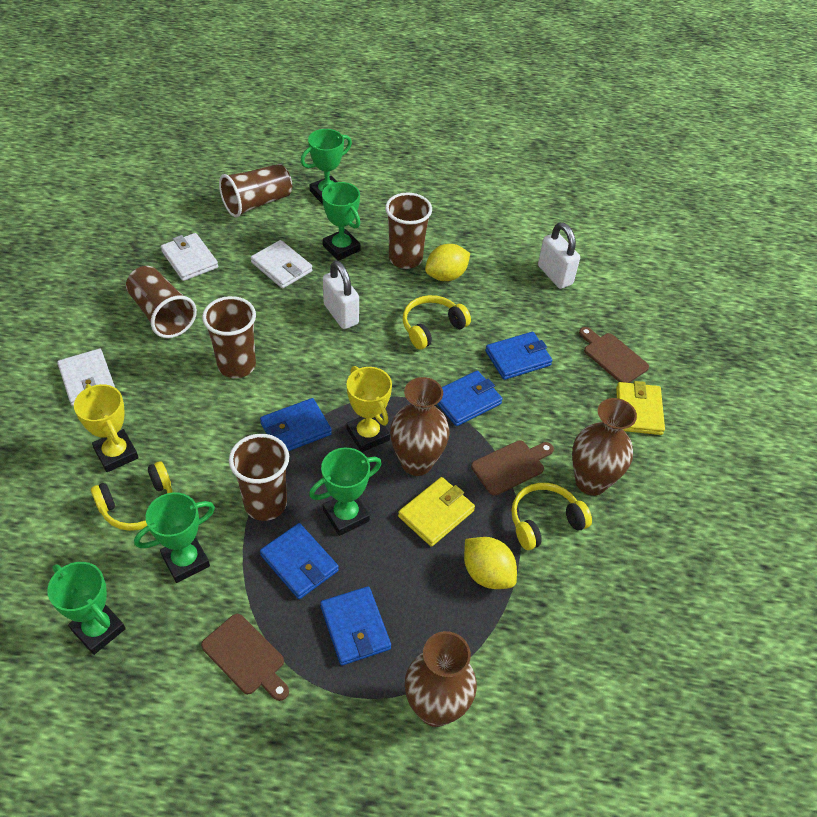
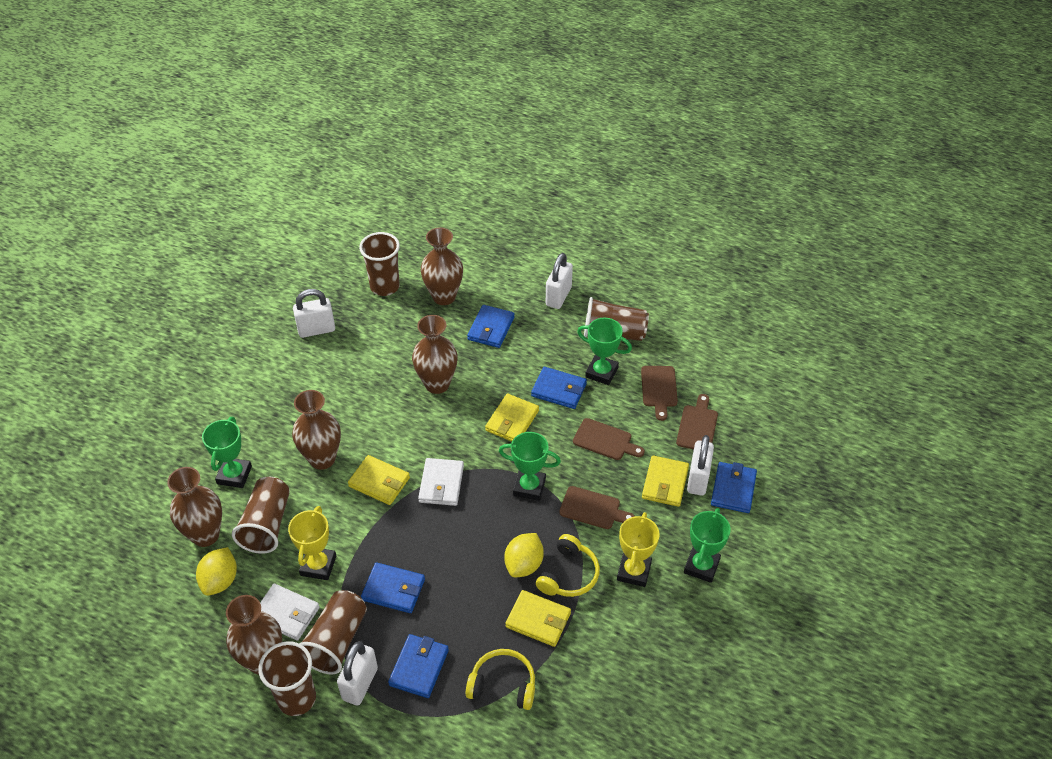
brown cutting board: 3 -> 4
brown vase: 3 -> 5
green trophy: 5 -> 4
white padlock: 2 -> 4
white wallet: 3 -> 2
yellow headphones: 3 -> 2
yellow wallet: 2 -> 4

